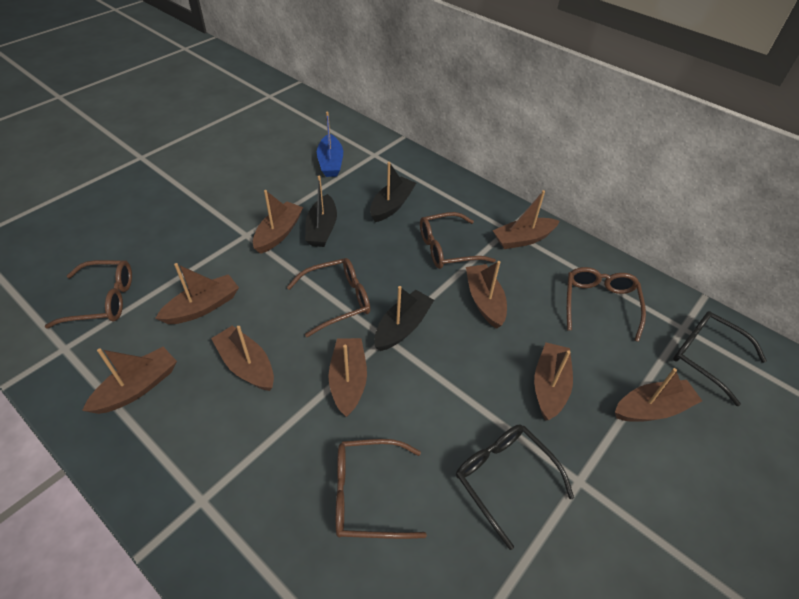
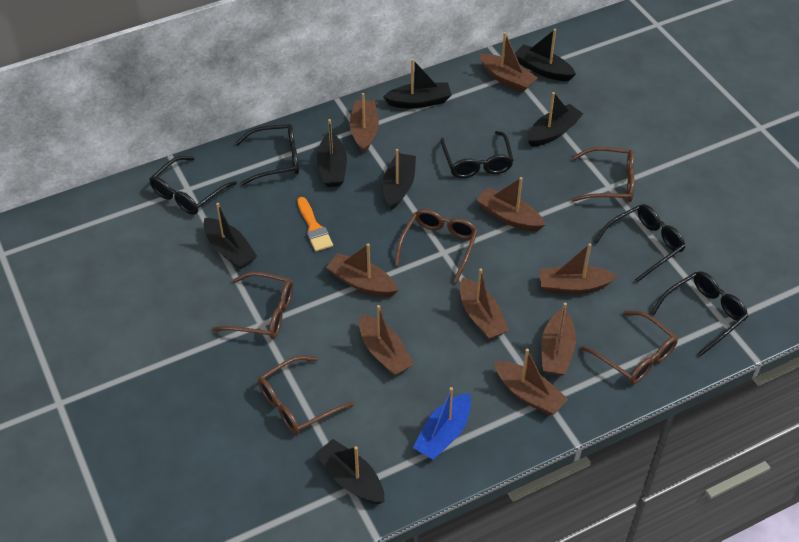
black boat: 3 -> 7
black glasses: 2 -> 5
orange brush: 0 -> 1

